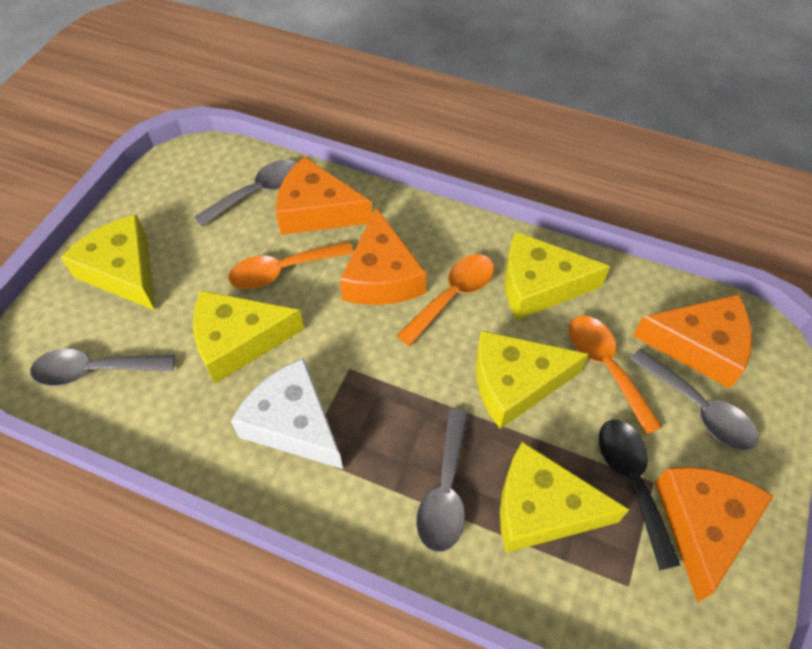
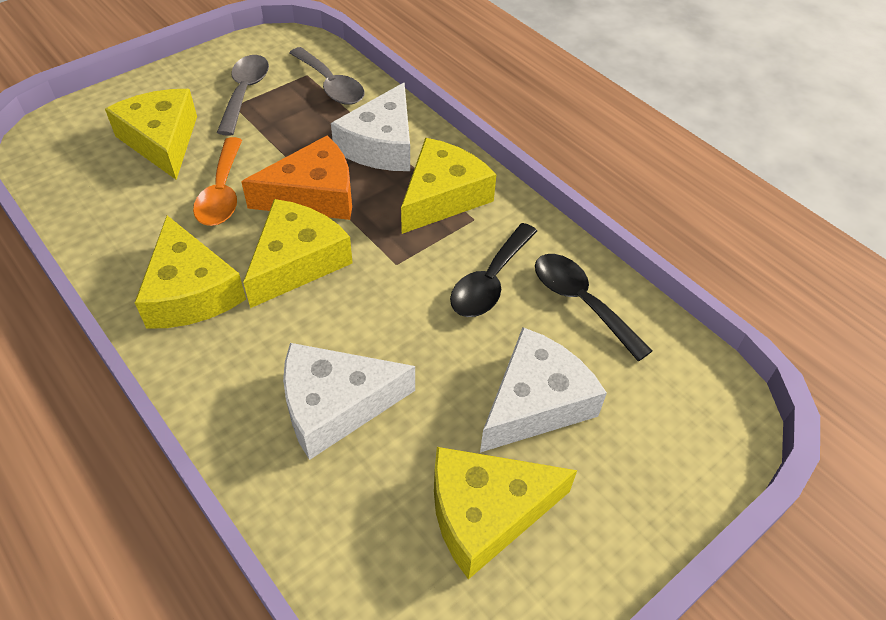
black spoon: 1 -> 2
grey spoon: 4 -> 2
orange cheese: 4 -> 1
orange spoon: 3 -> 1
white cheese: 1 -> 3

